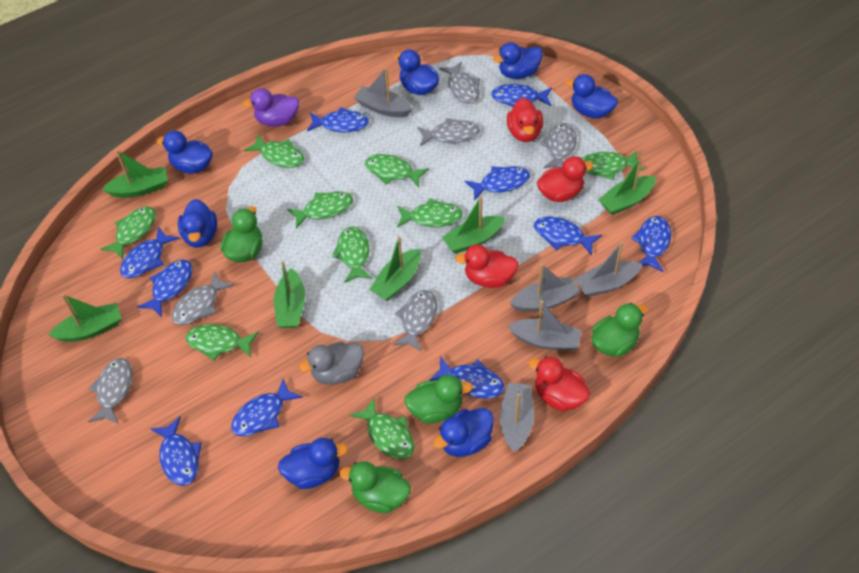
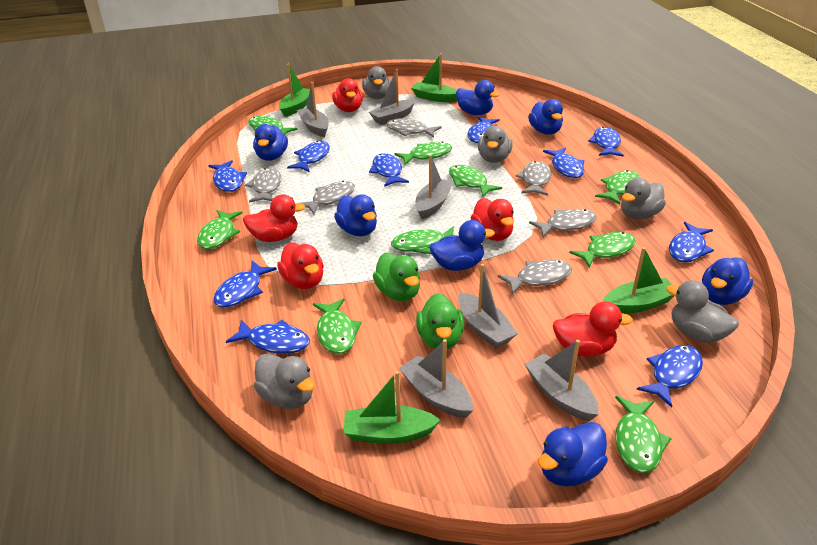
green boat: 6 -> 4
green duck: 4 -> 2
grey boat: 5 -> 6
grey duck: 1 -> 5
purple duck: 1 -> 0
red duck: 4 -> 5

